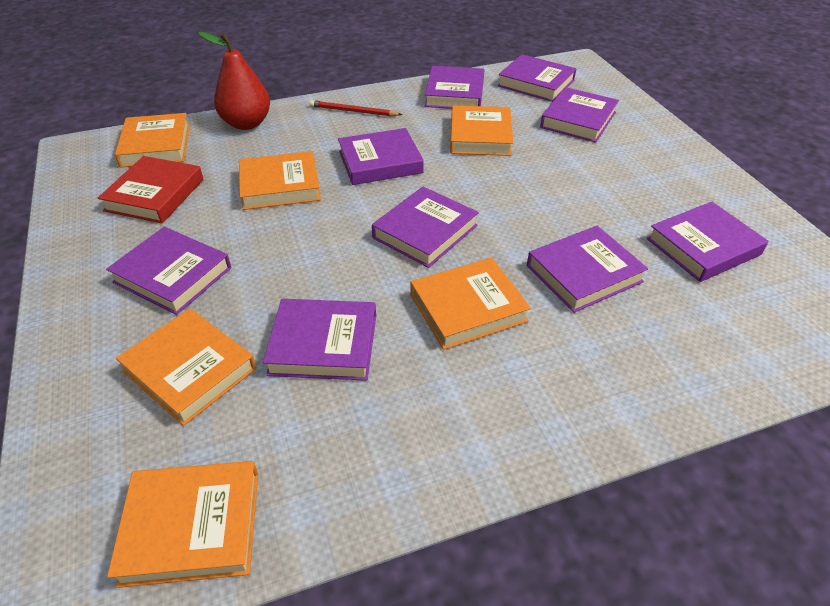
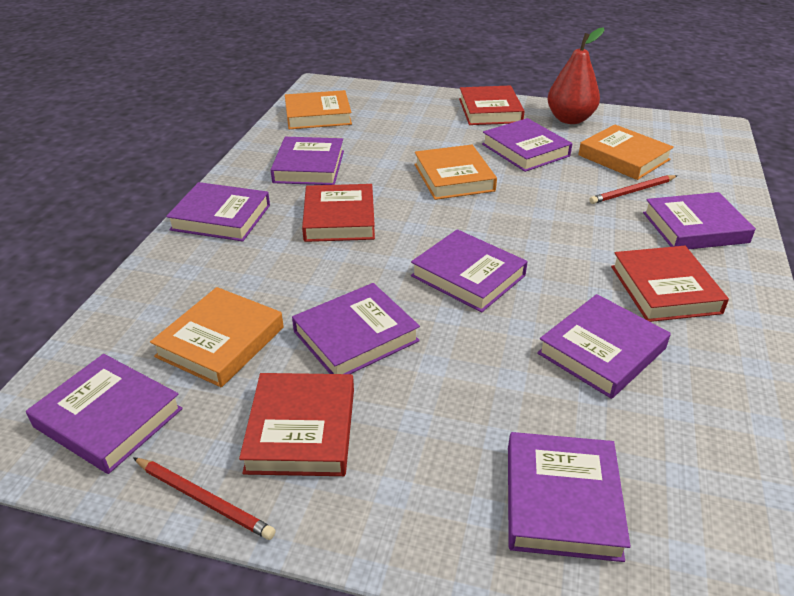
orange book: 6 -> 4
red book: 1 -> 4
red pencil: 1 -> 2

